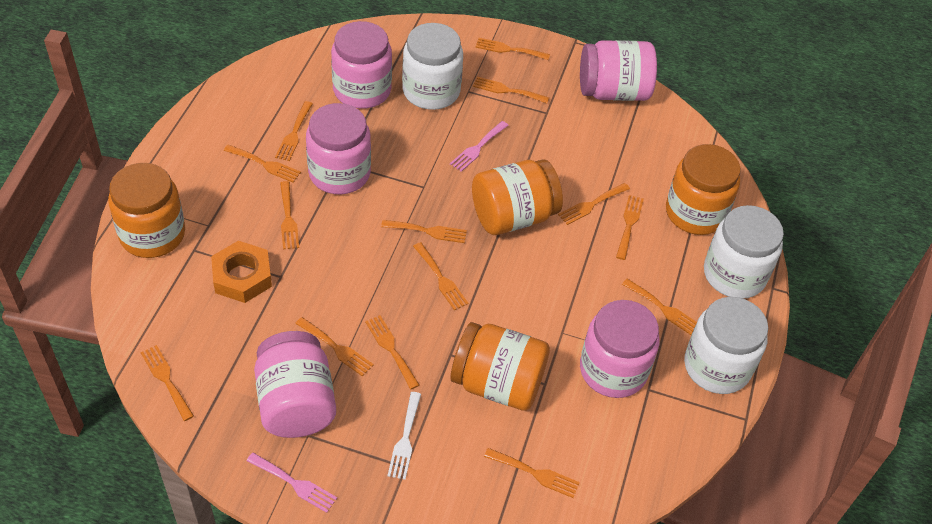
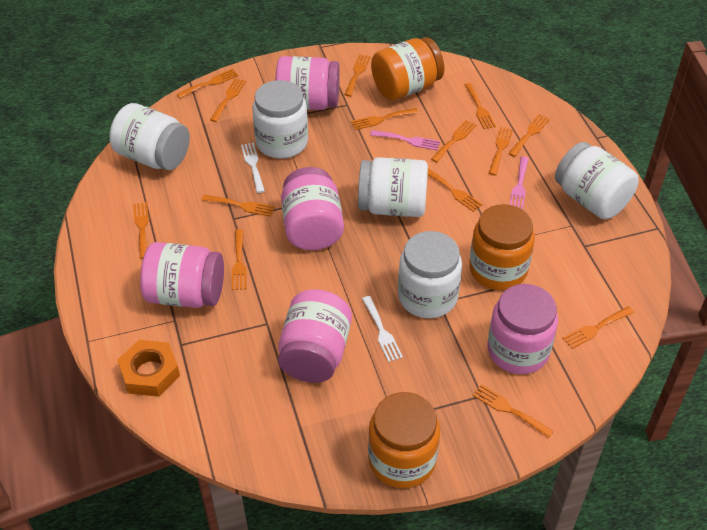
orange jar: 4 -> 3
white fork: 1 -> 2
white jar: 3 -> 5

